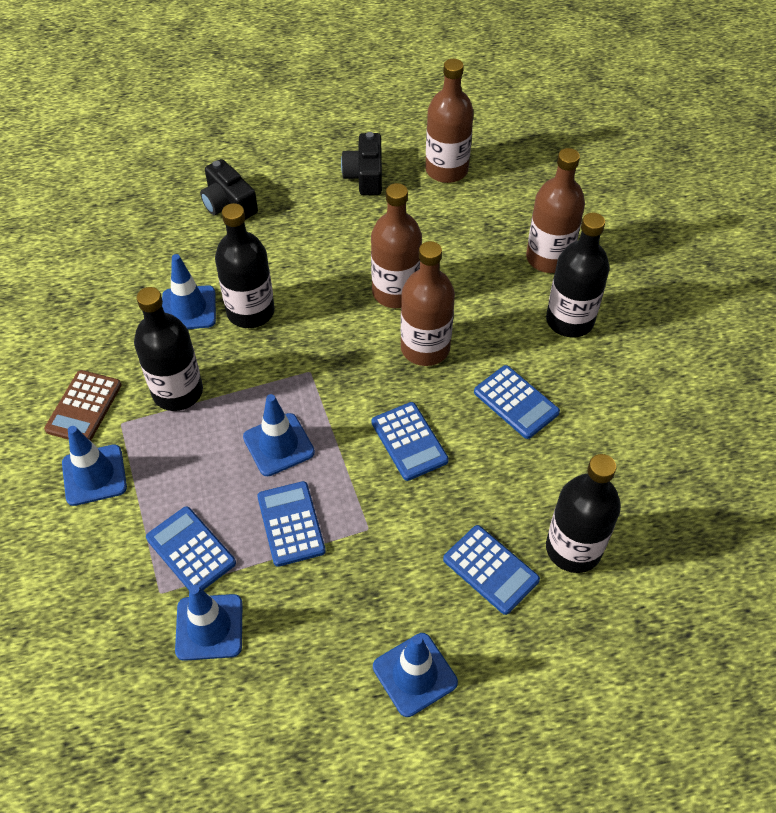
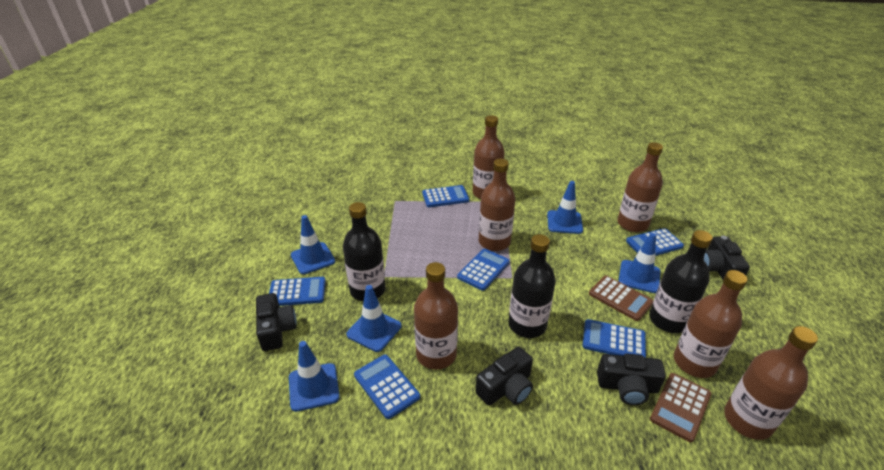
black bottle: 4 -> 3
black camera: 2 -> 4
blue calculator: 5 -> 6
brown bottle: 4 -> 6
brown calculator: 1 -> 2

